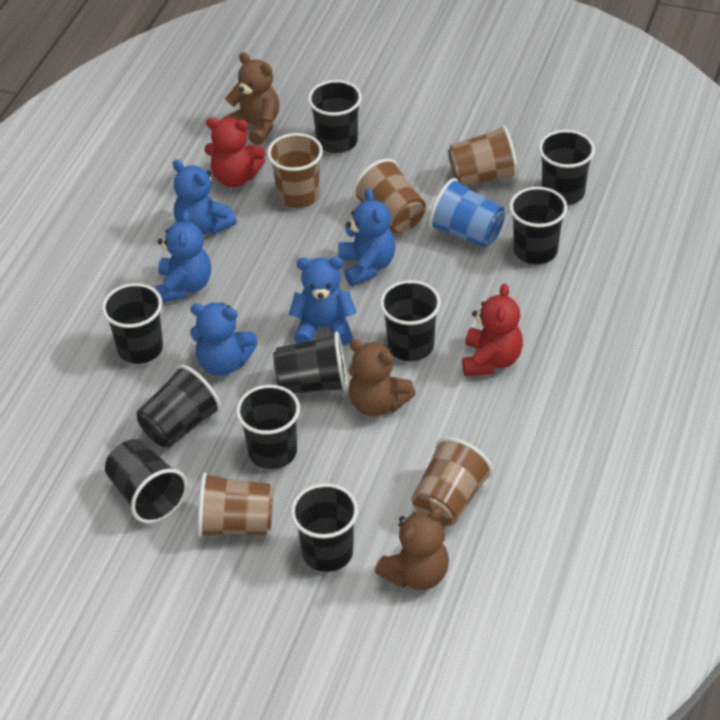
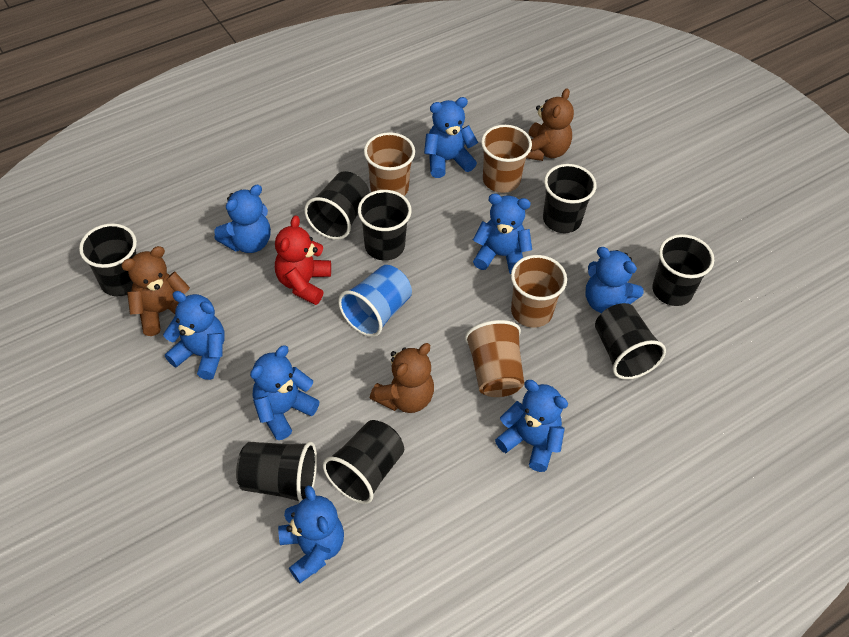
black cup: 10 -> 8
blue teddy bear: 5 -> 8
brown cup: 5 -> 4
red teddy bear: 2 -> 1

